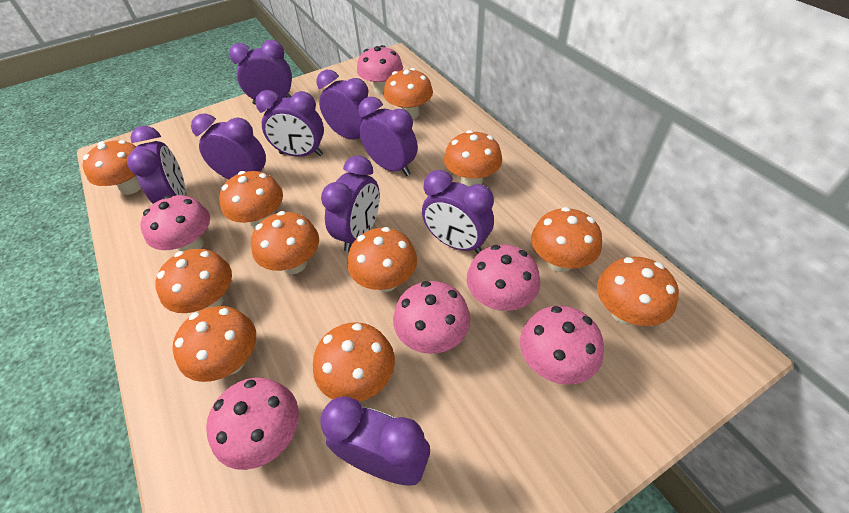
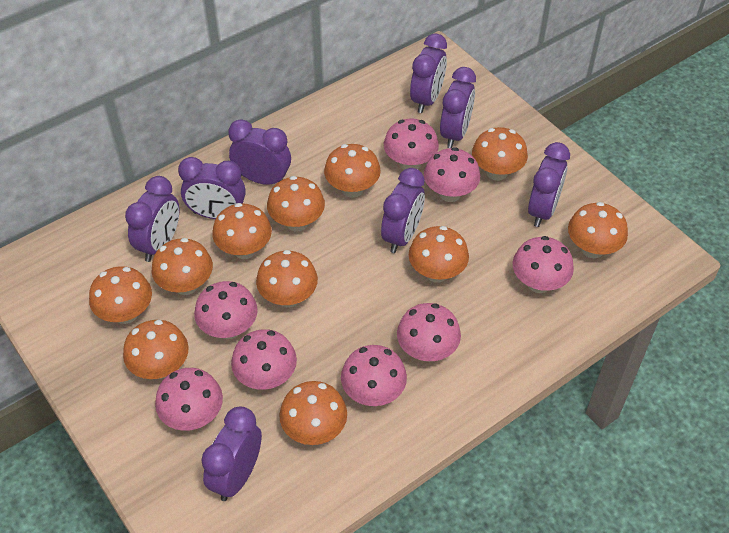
pink mushroom: 6 -> 8
purple clock: 9 -> 8

